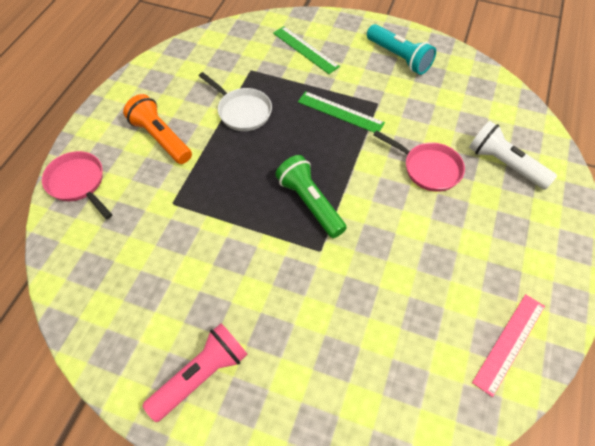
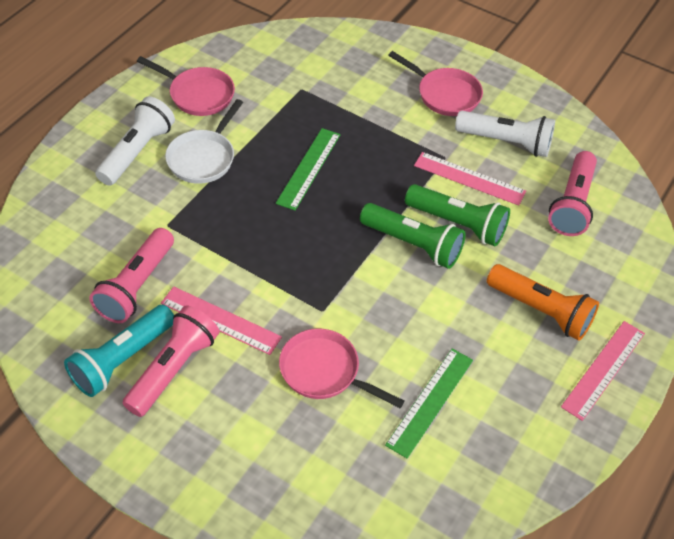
green flashlight: 1 -> 2
pink flashlight: 1 -> 3
pink pan: 2 -> 3
pink ruler: 1 -> 3
white flashlight: 1 -> 2

